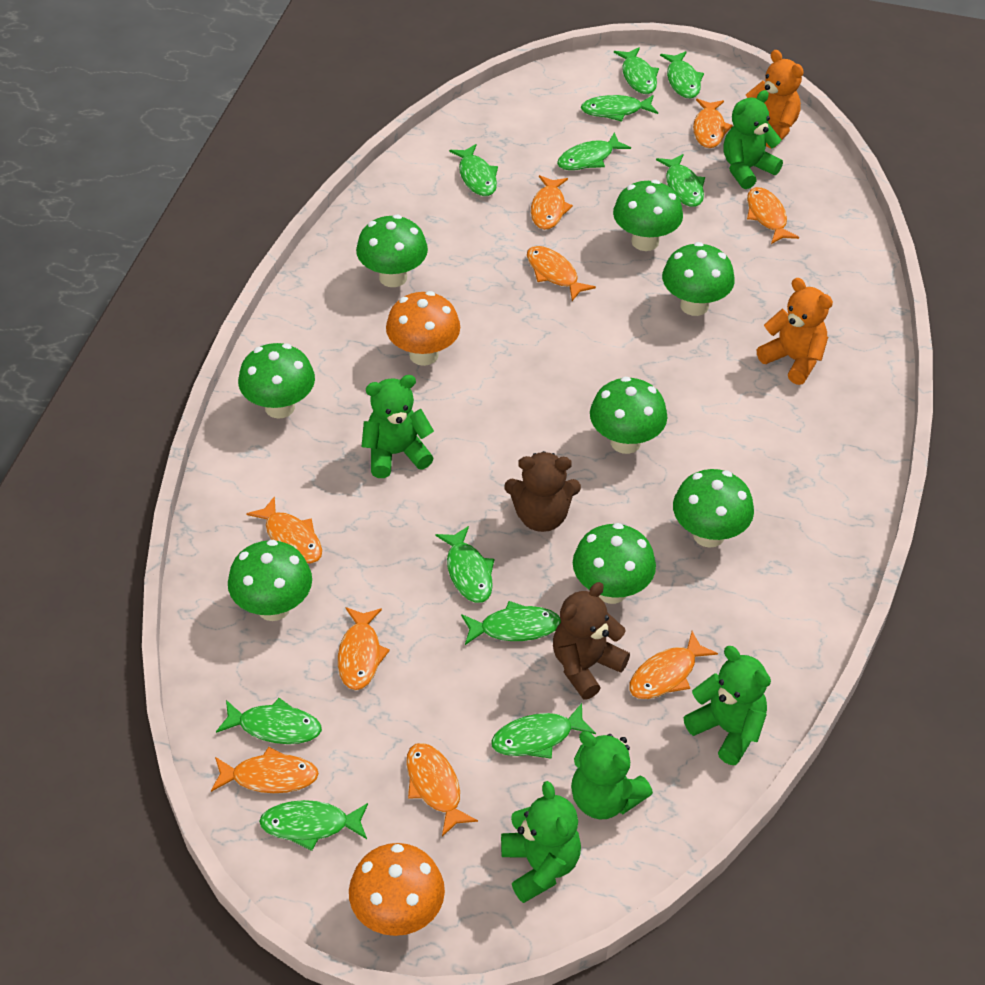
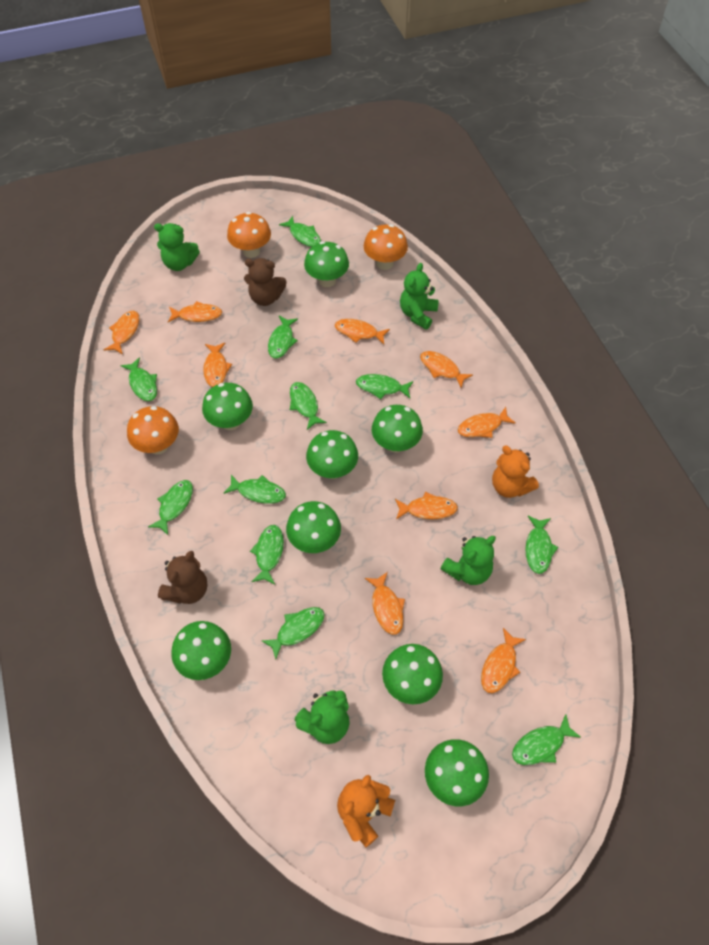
green teddy bear: 5 -> 4
orange mushroom: 2 -> 3

